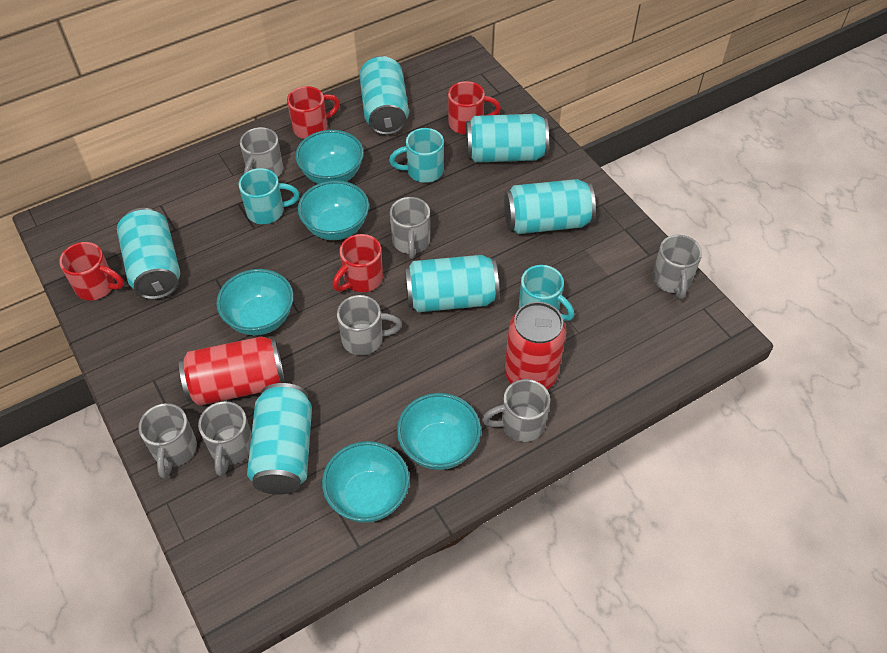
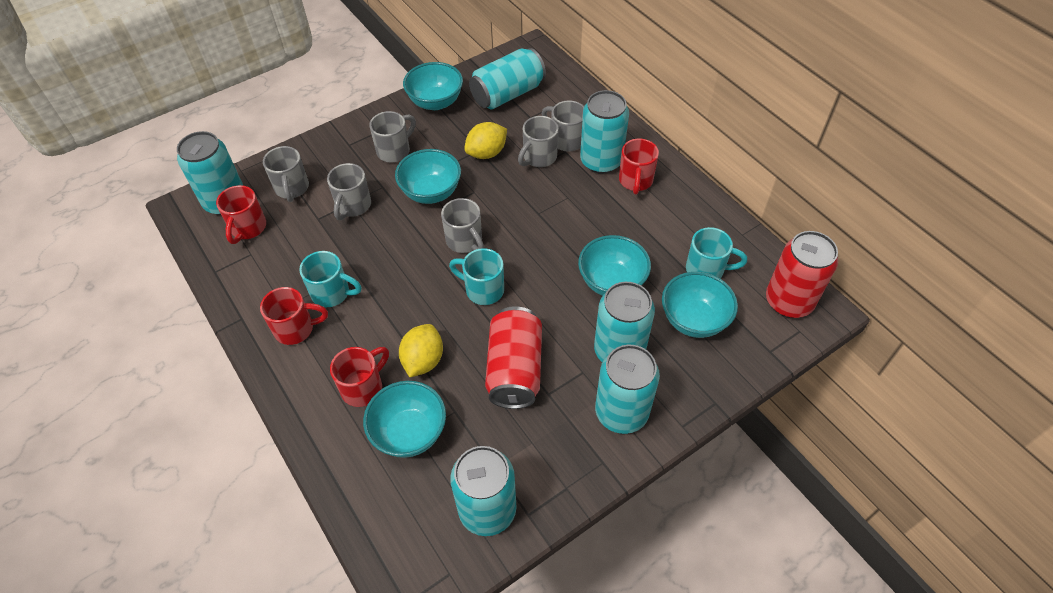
grey mug: 7 -> 6
yellow lemon: 0 -> 2

